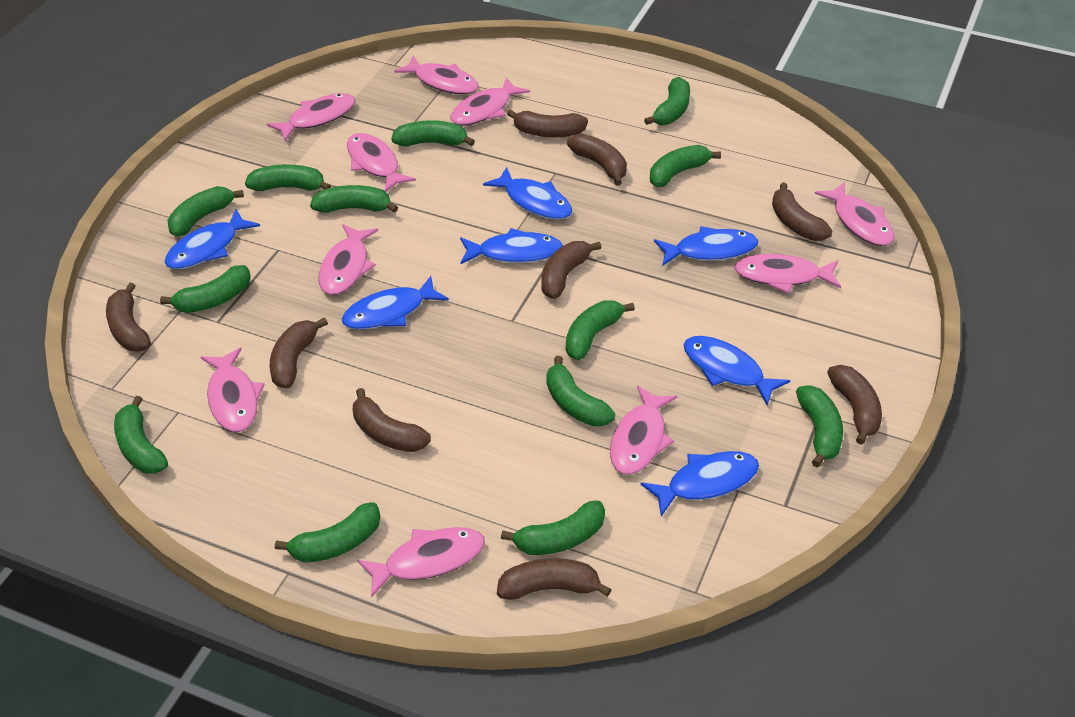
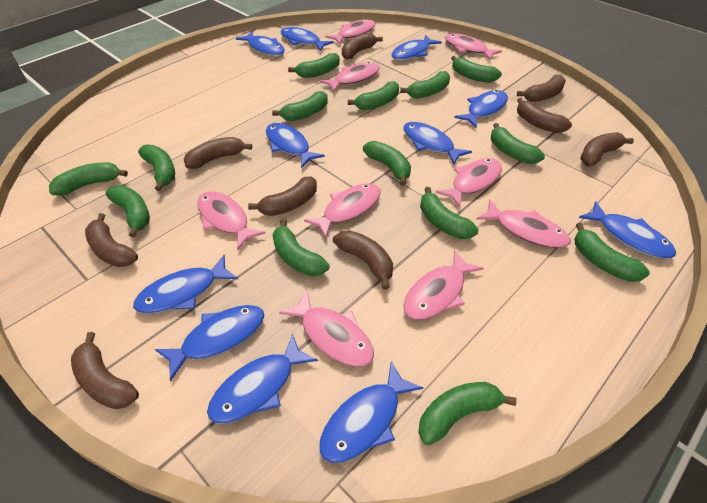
blue fish: 7 -> 11
green banana: 13 -> 14
pink fish: 10 -> 9

